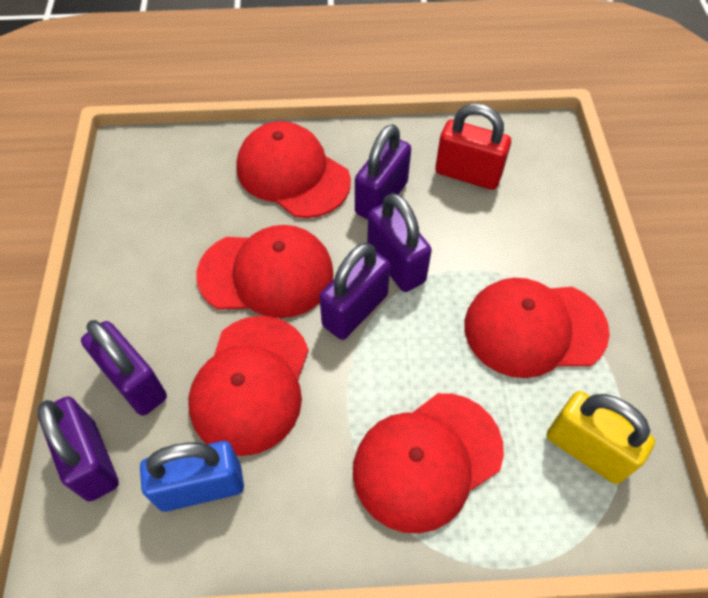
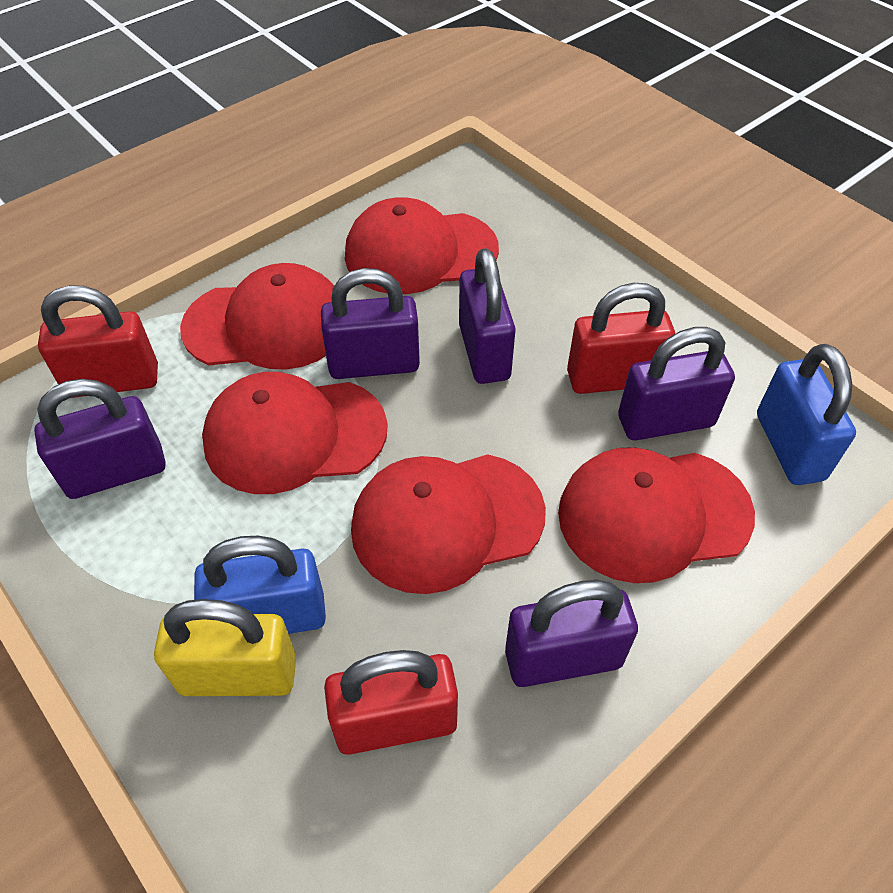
blue padlock: 1 -> 2
red padlock: 1 -> 3

